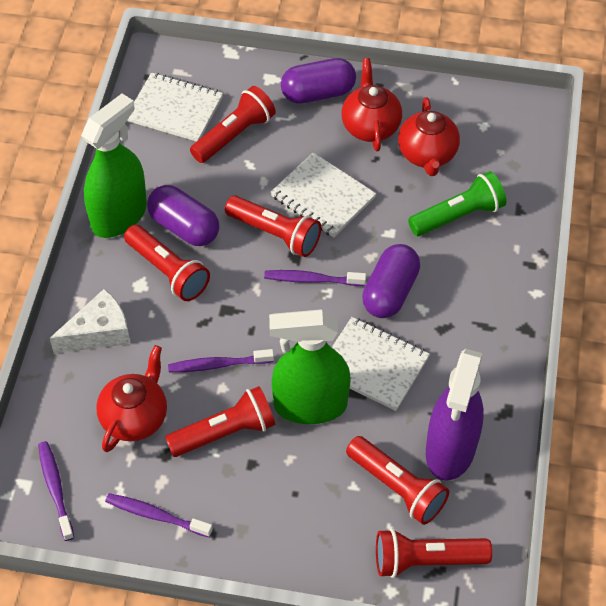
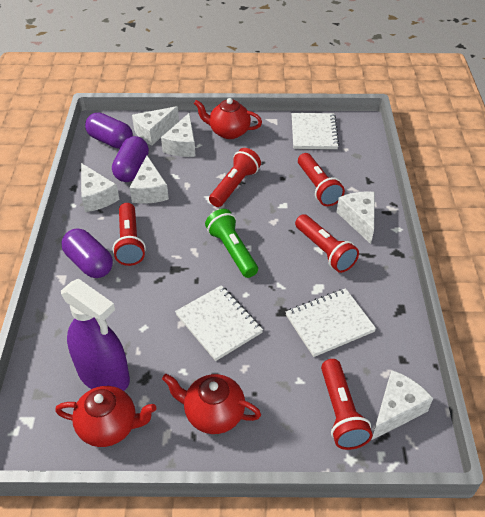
green spray bottle: 2 -> 0
purple toothbrush: 4 -> 0
red flashlight: 6 -> 5
white cheese: 1 -> 6

